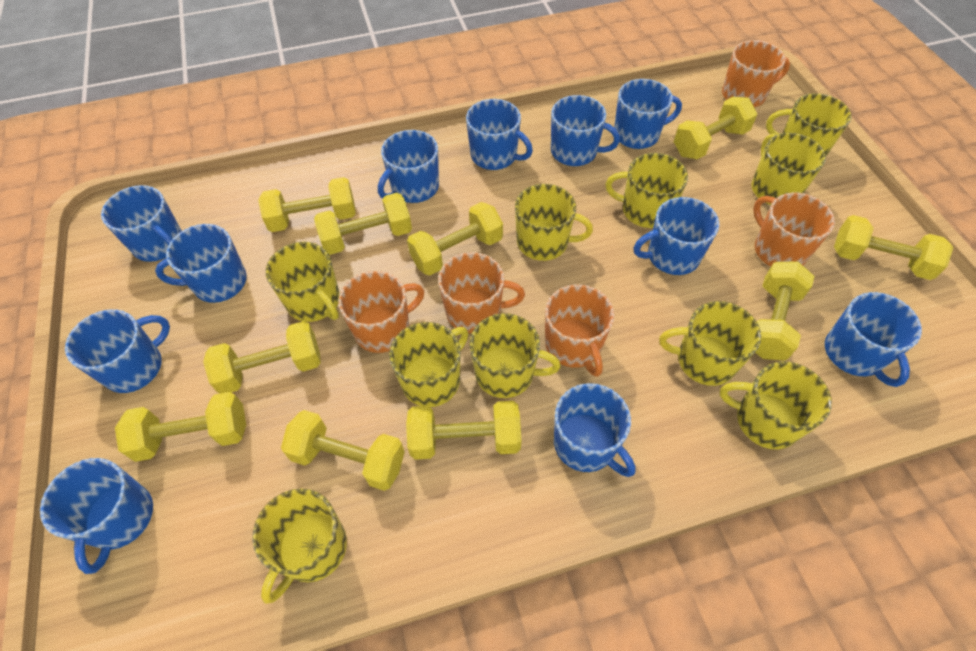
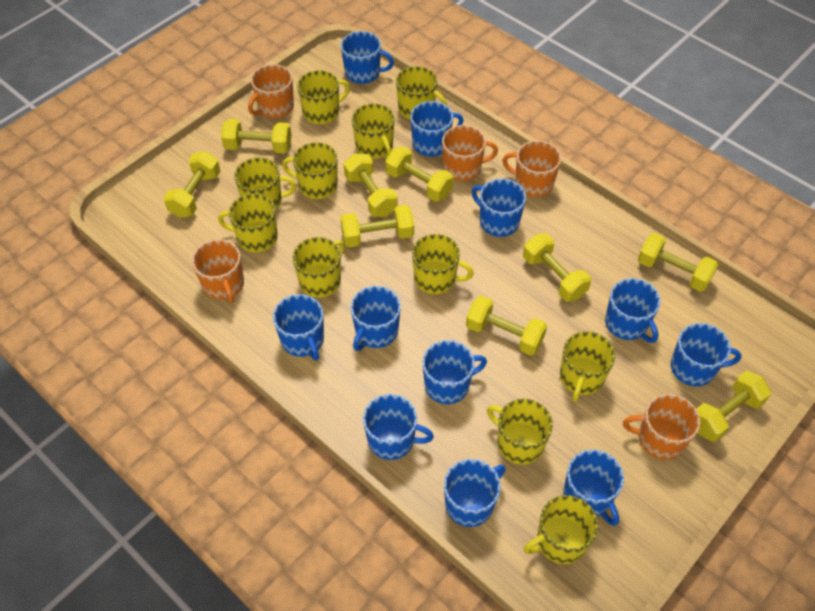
yellow dumbbell: 10 -> 9
yellow mug: 10 -> 11

